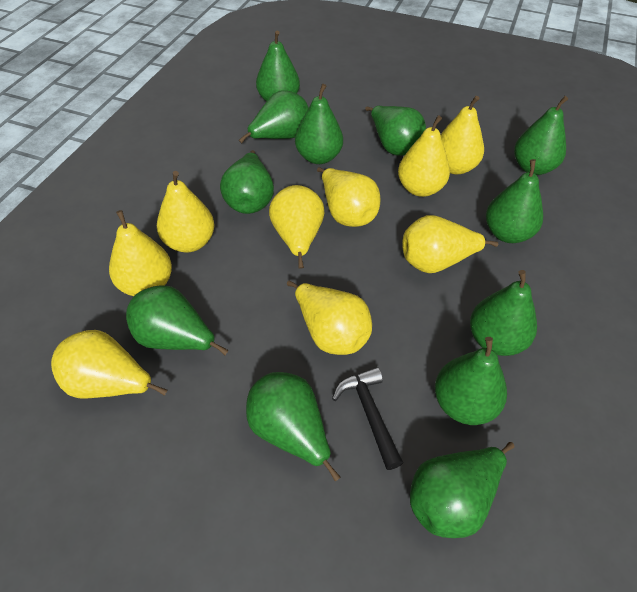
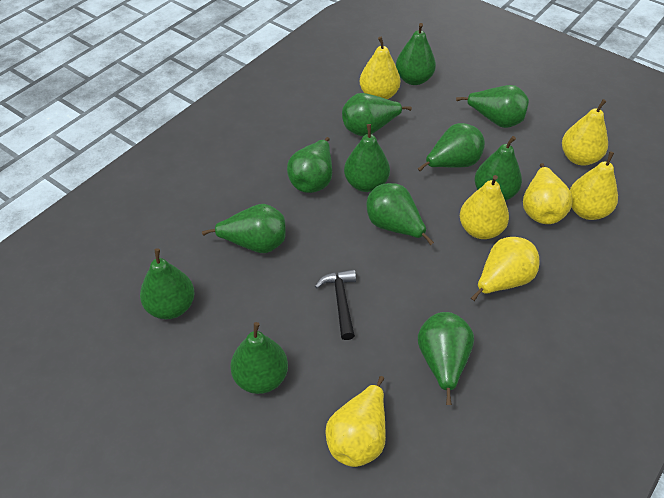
yellow pear: 9 -> 7

